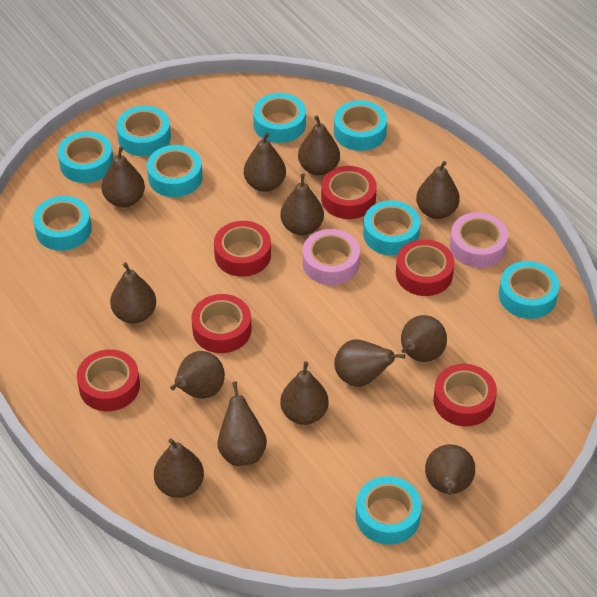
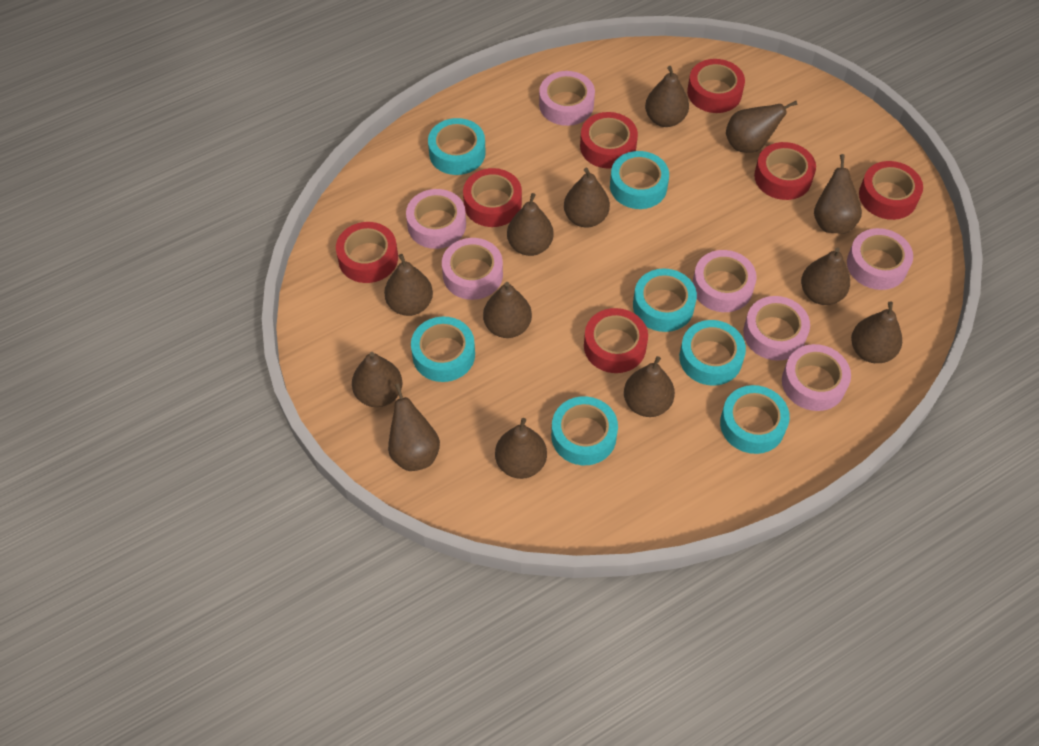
pink tape: 2 -> 7
red tape: 6 -> 7
turquoise tape: 9 -> 7

